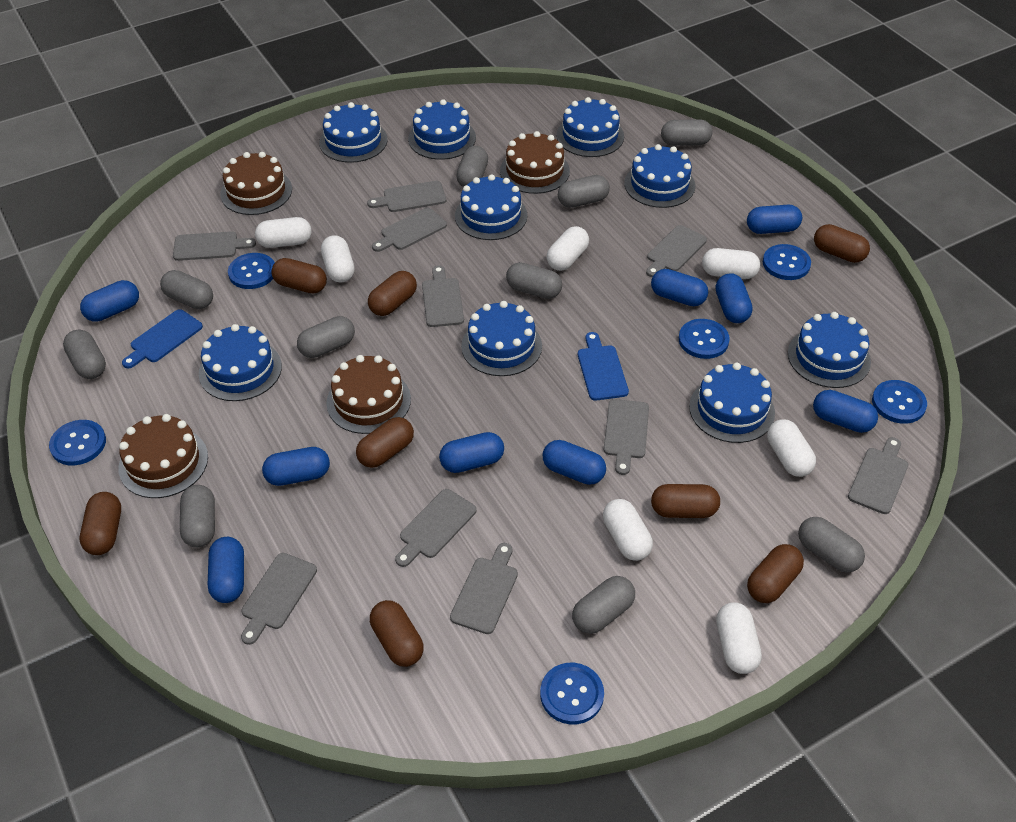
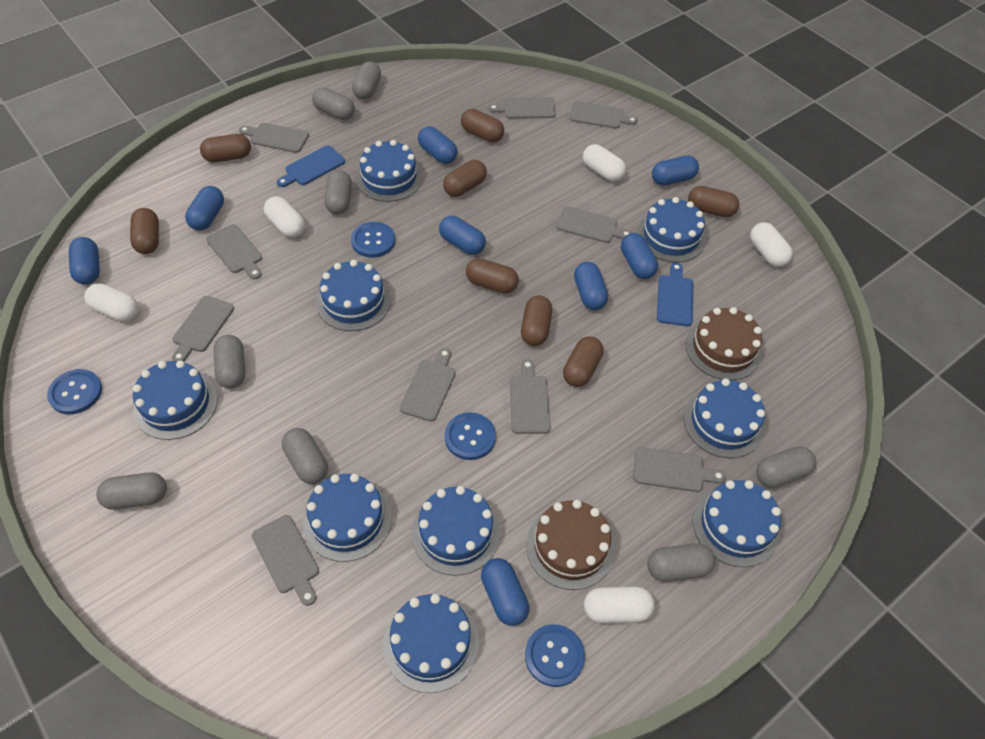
blue button: 6 -> 4
blue capsule: 9 -> 8
brown cake: 4 -> 2
grey capsule: 10 -> 8
white capsule: 7 -> 5

